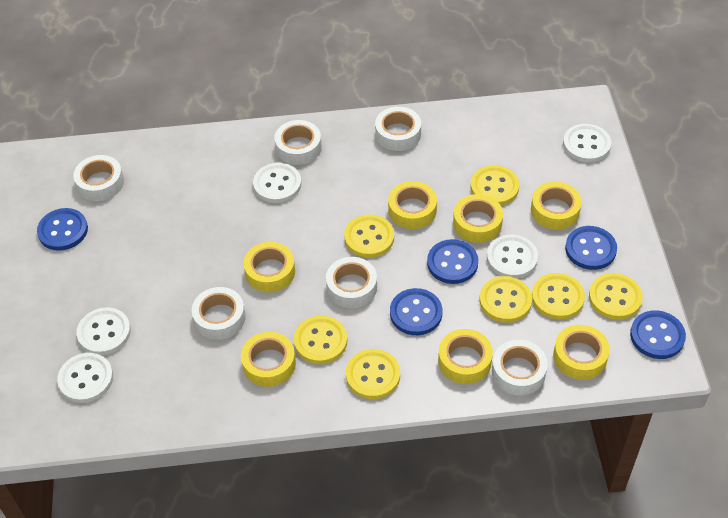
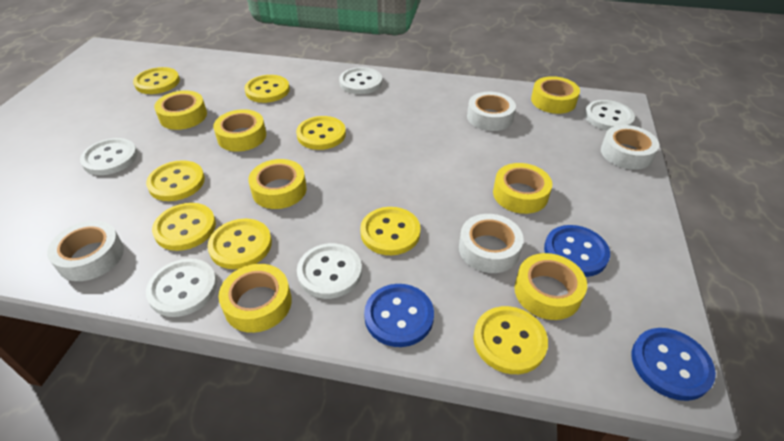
blue button: 5 -> 3
white tape: 6 -> 4
yellow button: 7 -> 8

